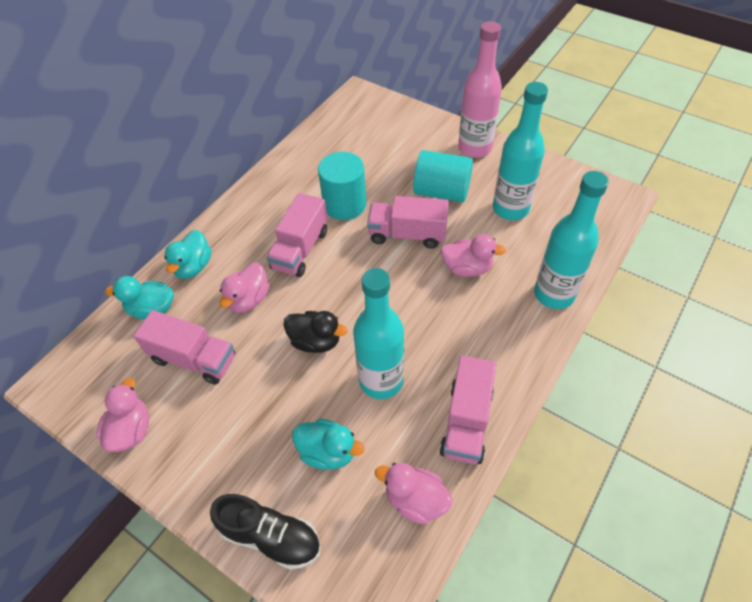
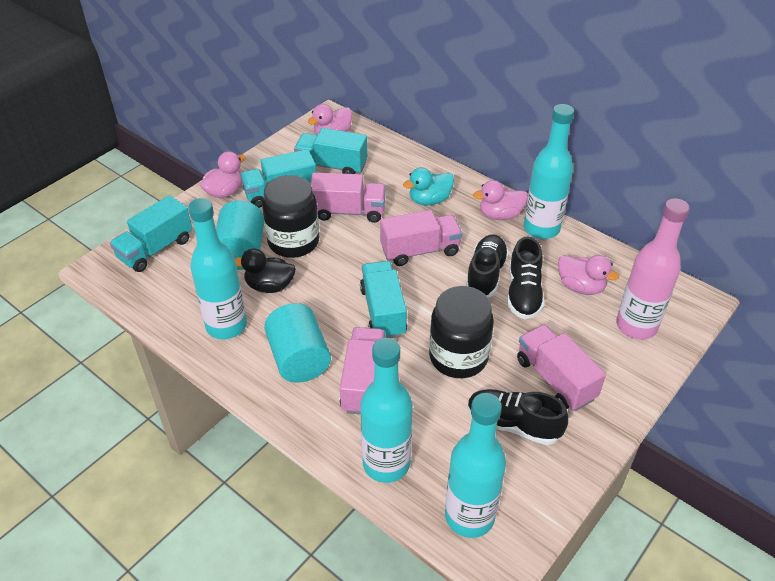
black jar: 0 -> 2
black shoe: 1 -> 3
turquoise bottle: 3 -> 4
turquoise duck: 3 -> 1
turquoise truck: 0 -> 4

